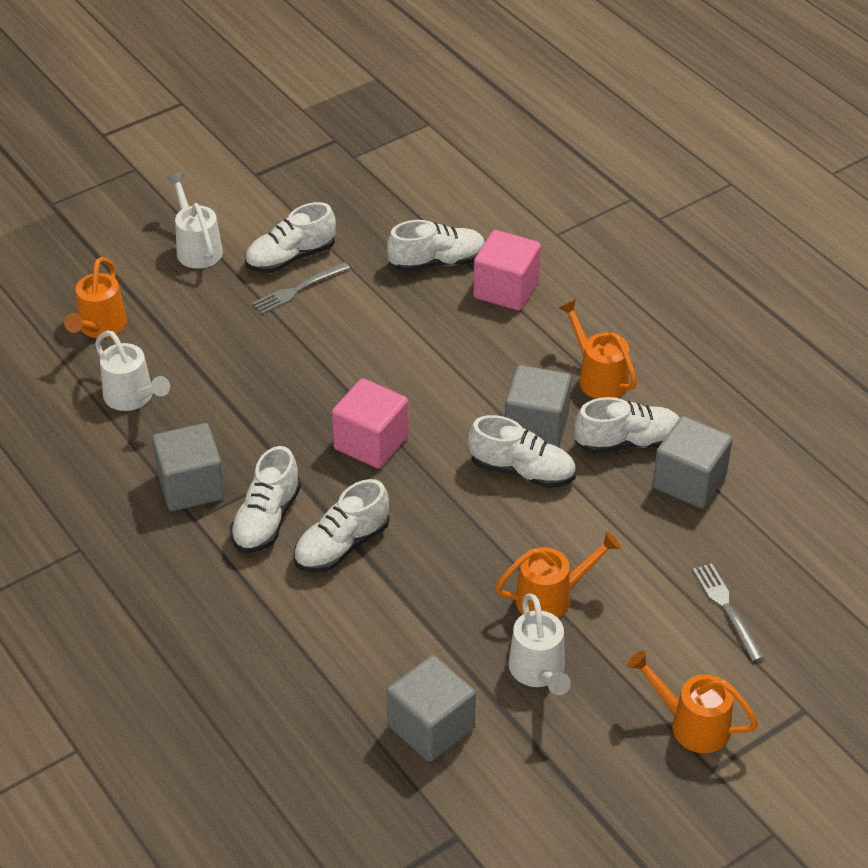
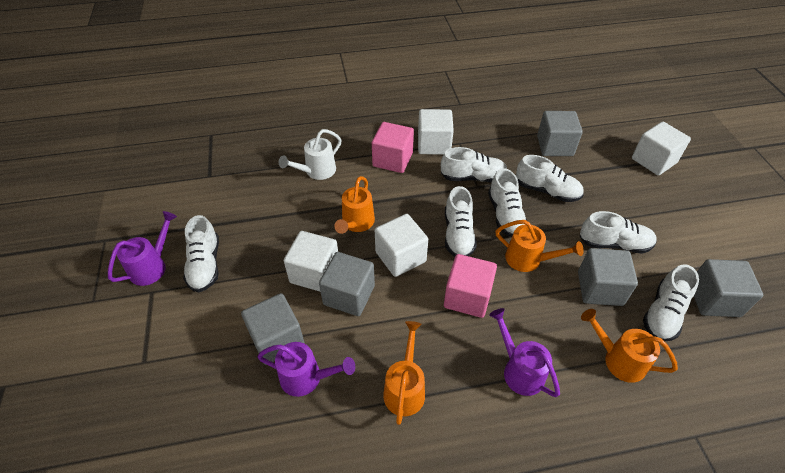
grey cube: 4 -> 5
grey fork: 2 -> 0
purple watering can: 0 -> 3
white cube: 0 -> 4
white shoe: 6 -> 7
white watering can: 3 -> 1

